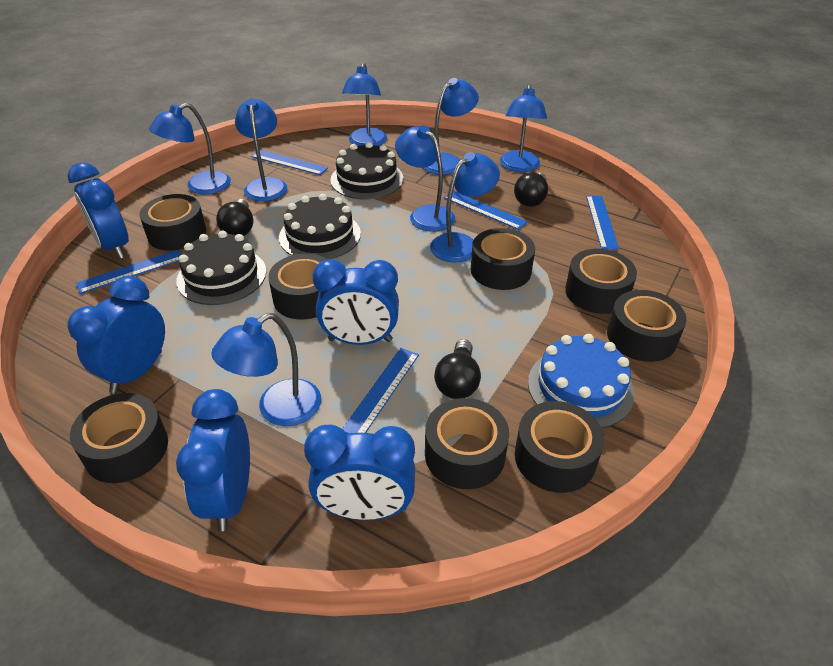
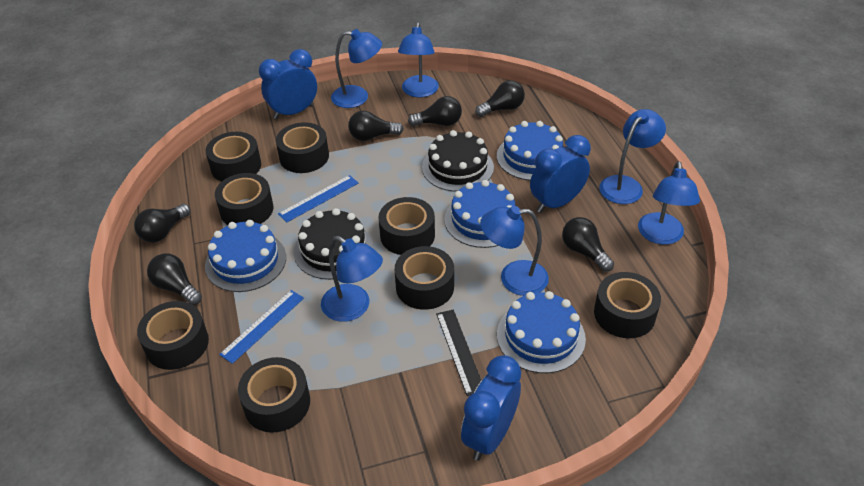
black cake: 3 -> 2
black light bulb: 3 -> 6
black ruler: 0 -> 1
blue cake: 1 -> 4
blue clock: 5 -> 3
blue lamp: 8 -> 6
blue ruler: 5 -> 2

